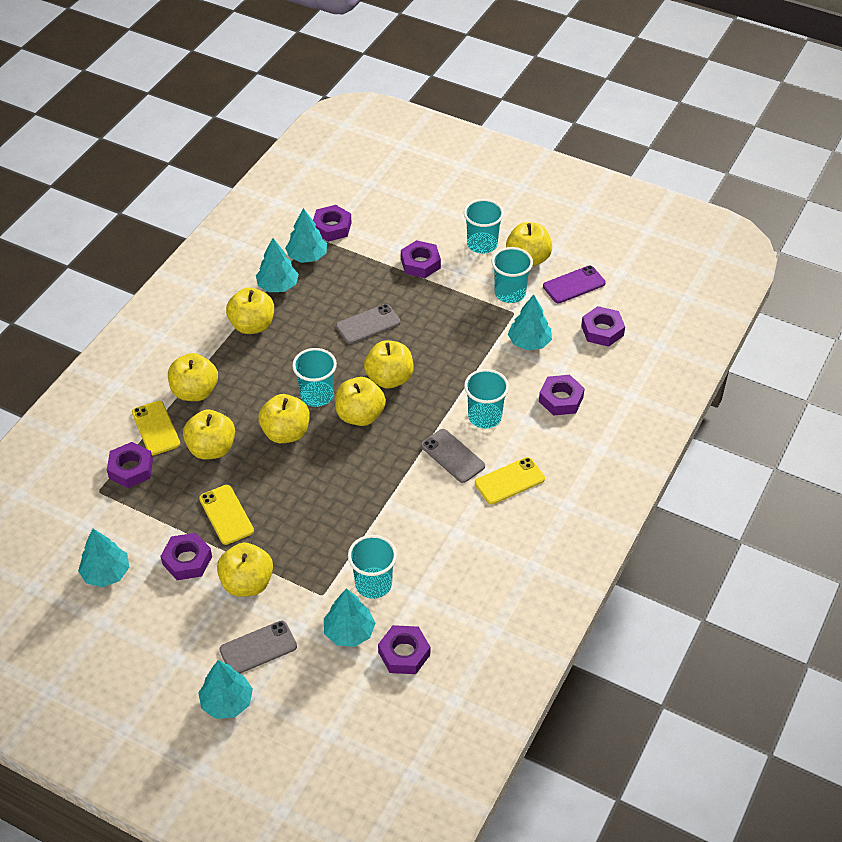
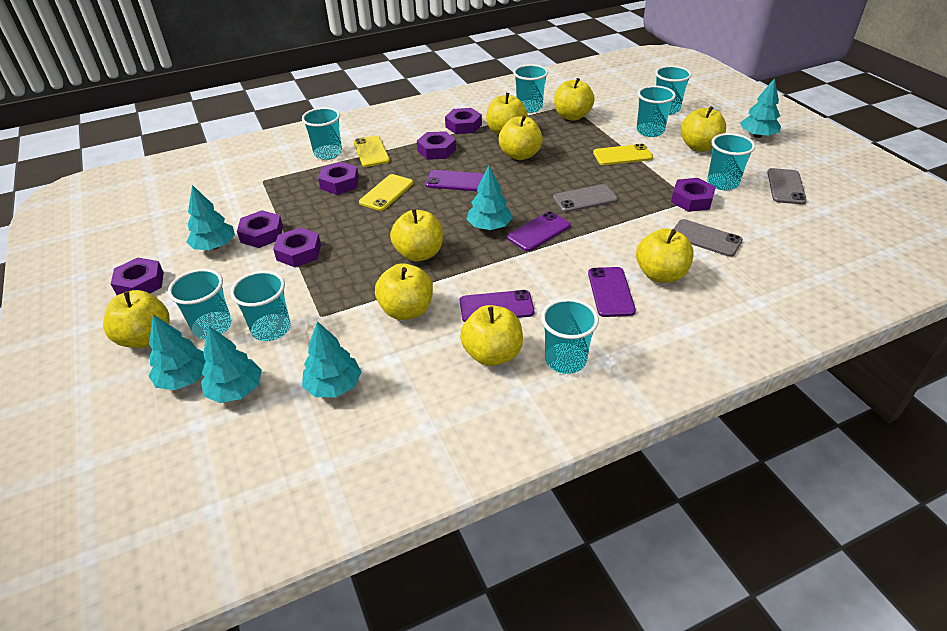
purple phone: 1 -> 4
turquoise cup: 5 -> 8
yellow apple: 8 -> 9

